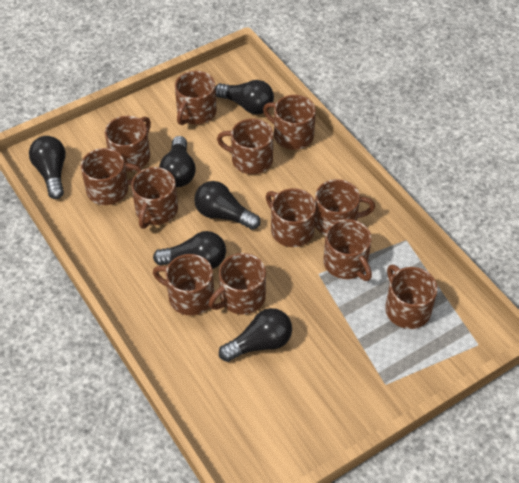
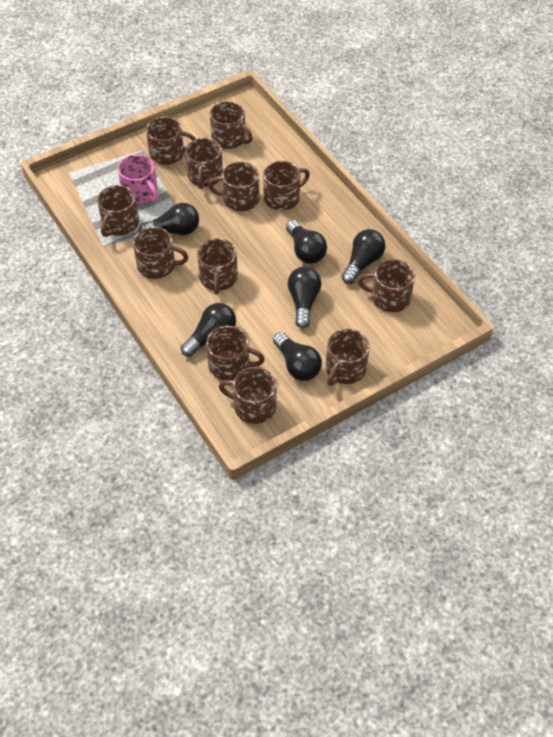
pink mug: 0 -> 1

